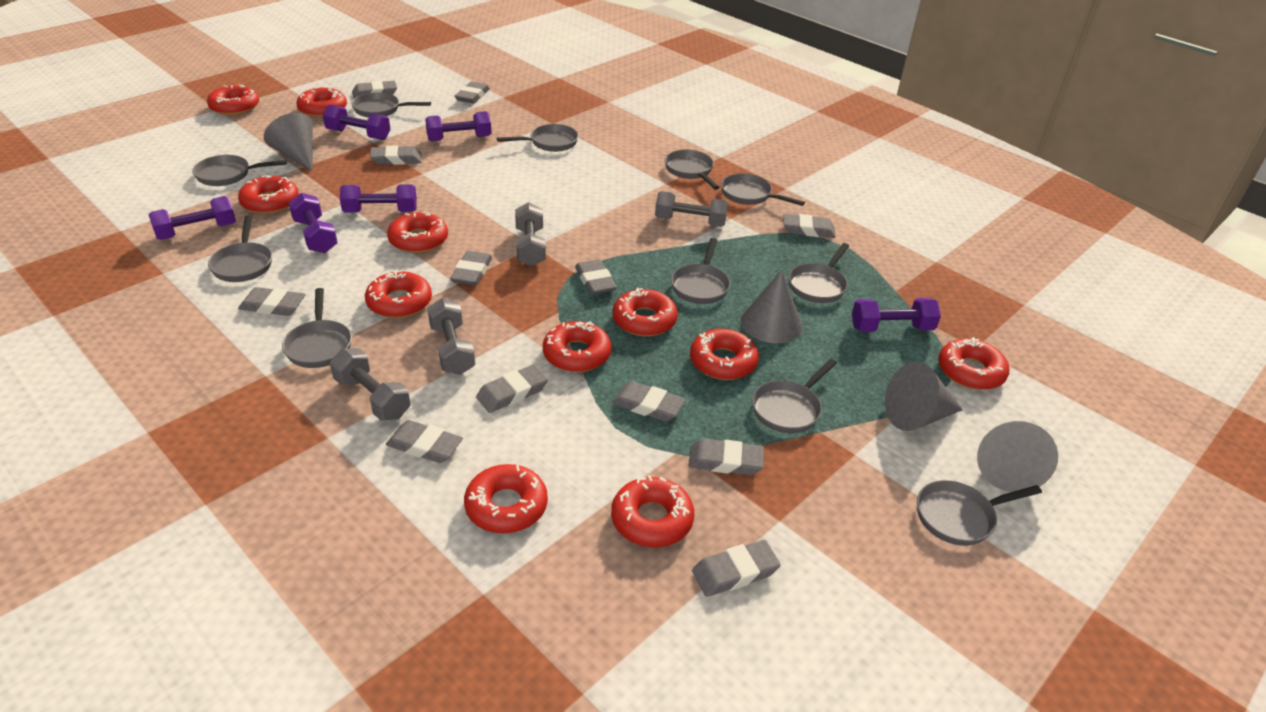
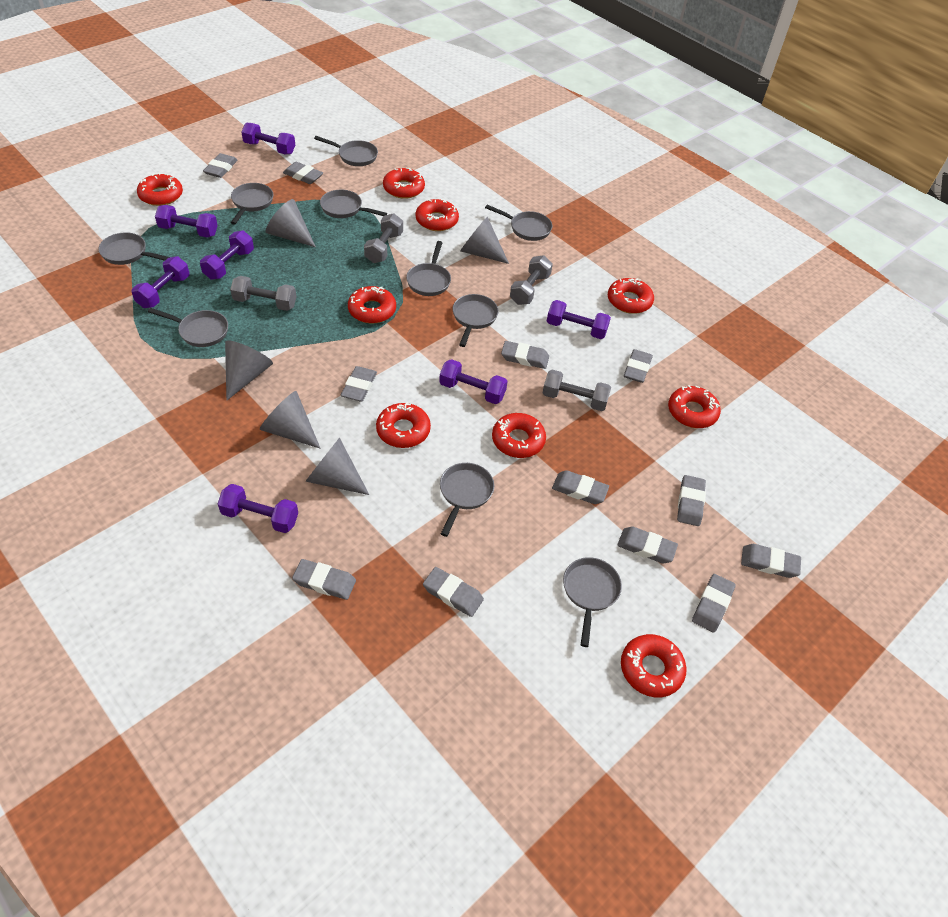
grey cone: 4 -> 5
grey pan: 11 -> 10
purple dumbbell: 6 -> 7
red donut: 11 -> 9

